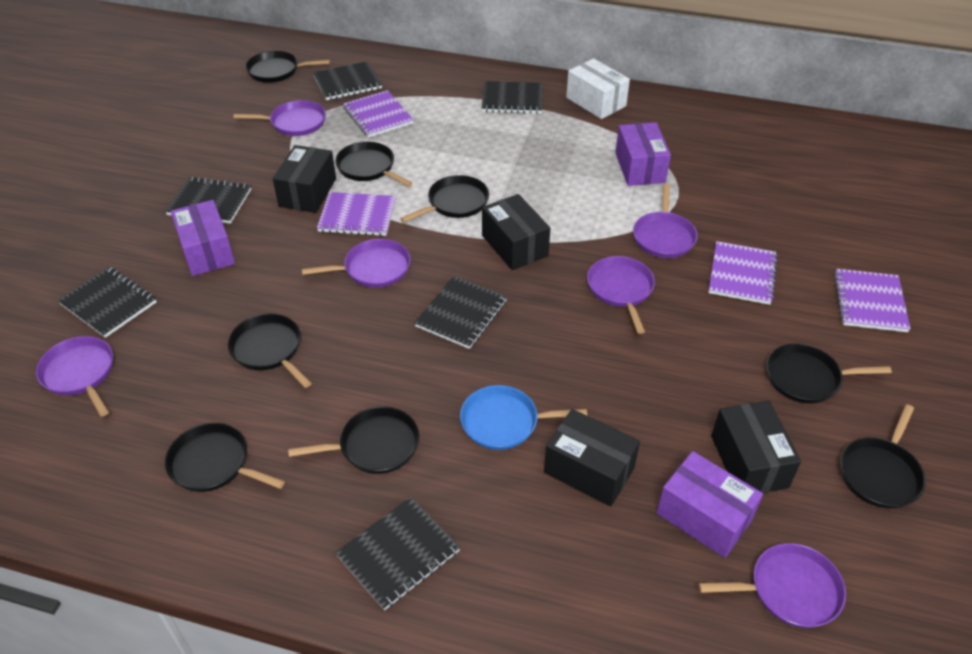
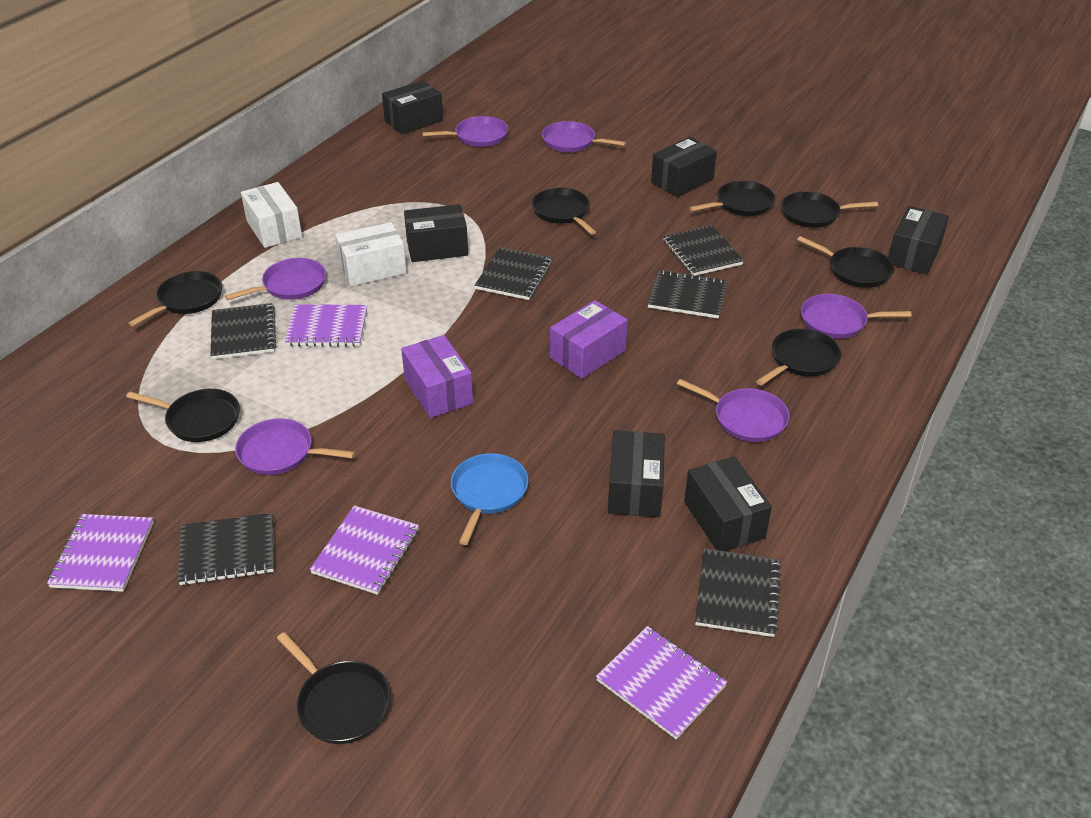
black box: 4 -> 6
purple box: 3 -> 2
white box: 1 -> 2

